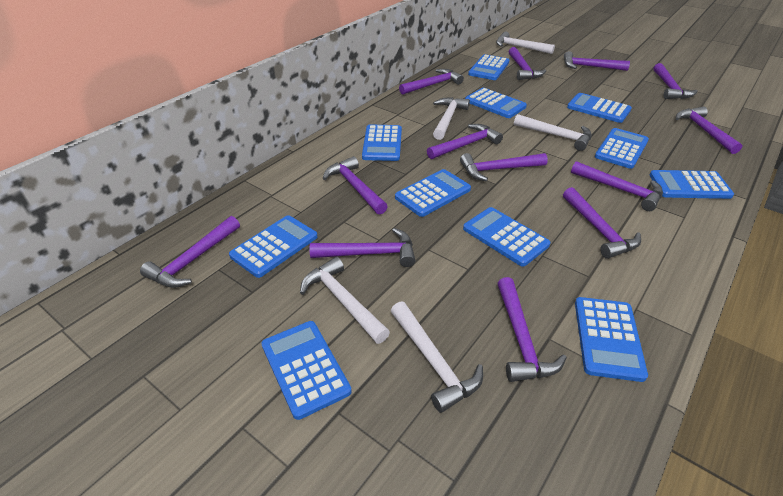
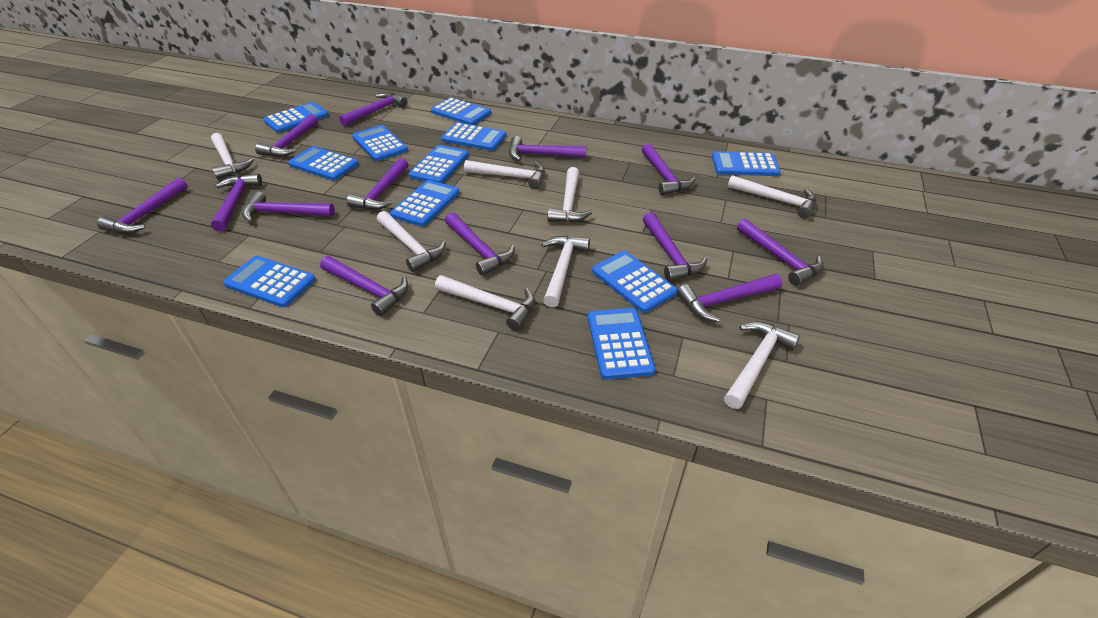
white hammer: 5 -> 8

